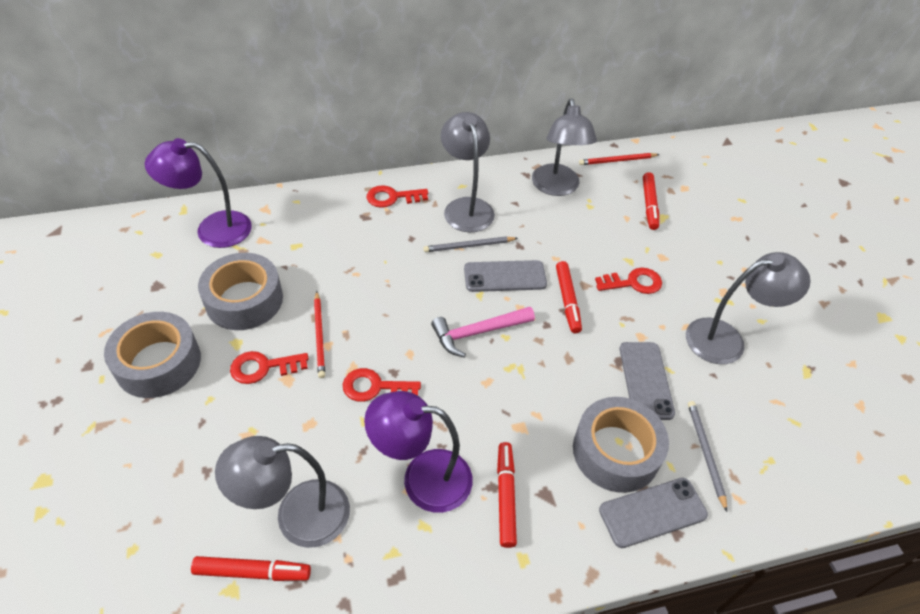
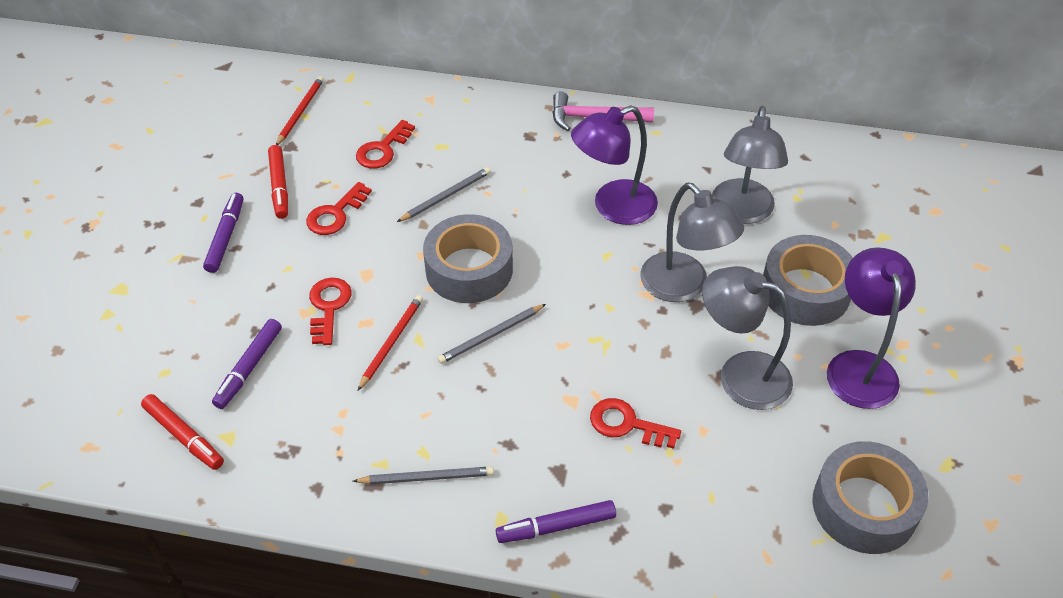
grey lamp: 4 -> 3
grey pencil: 2 -> 3
grey phone: 3 -> 0
purple marker: 0 -> 3
red marker: 4 -> 2

